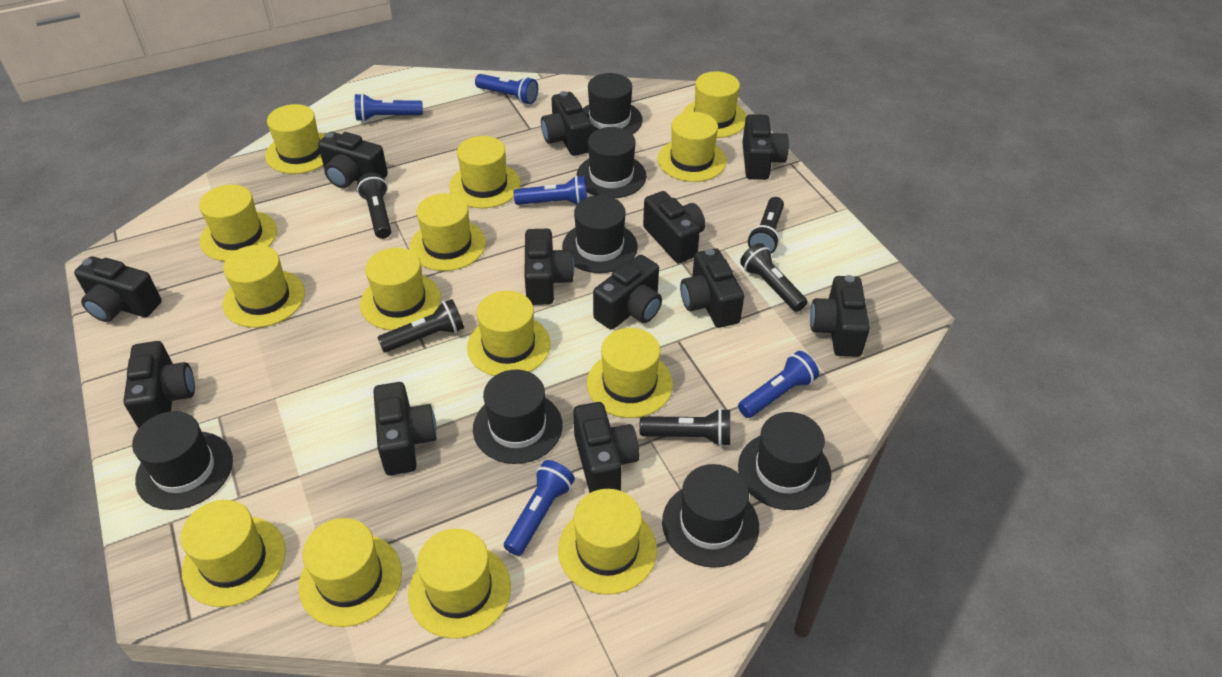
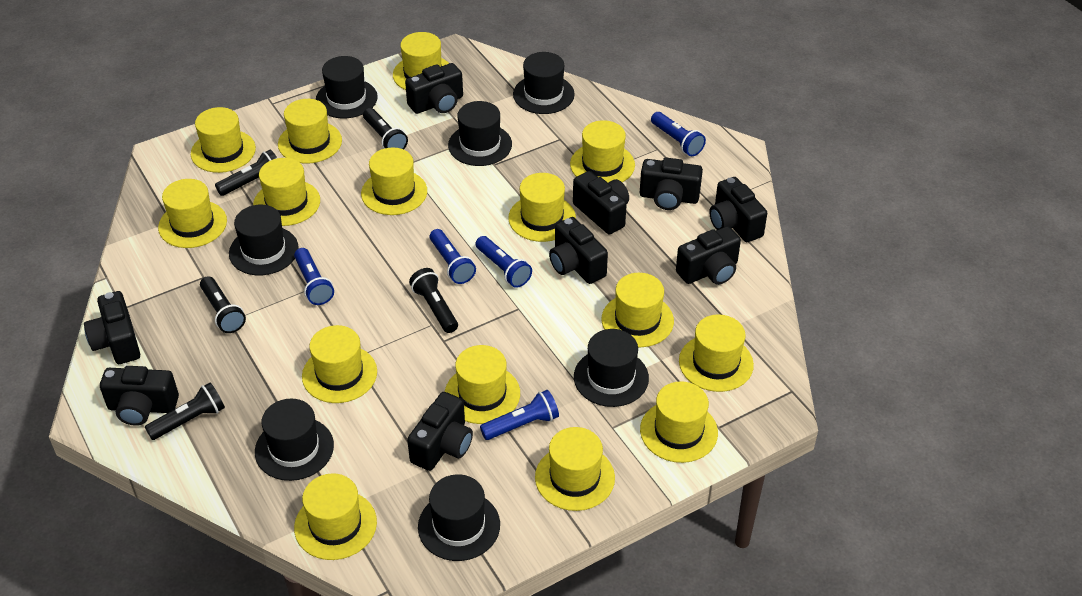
black camera: 12 -> 9
yellow hat: 14 -> 15

